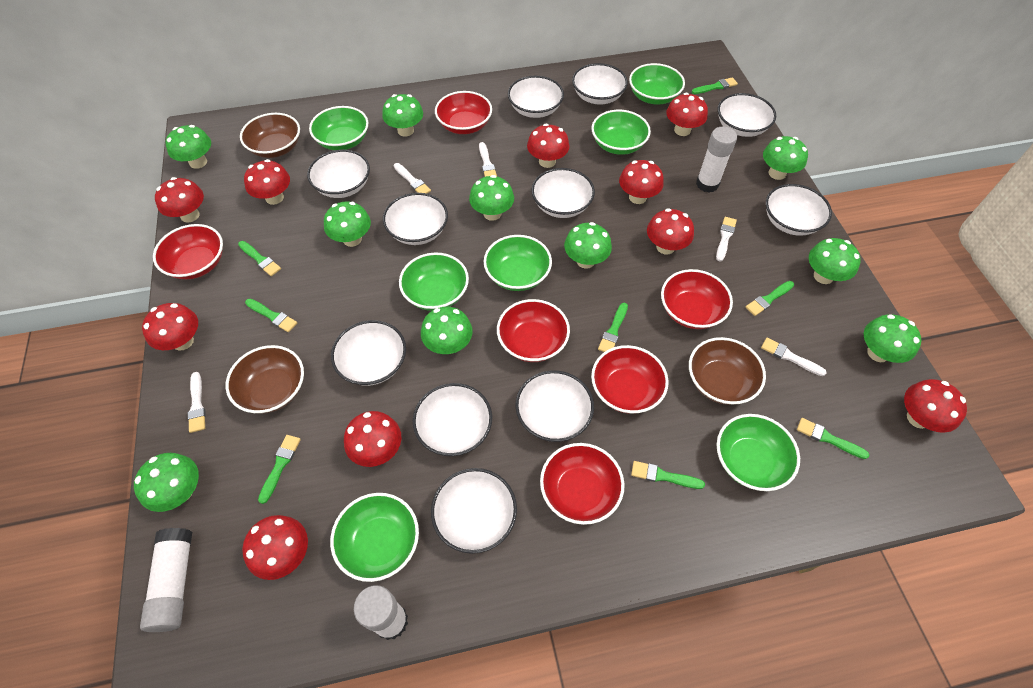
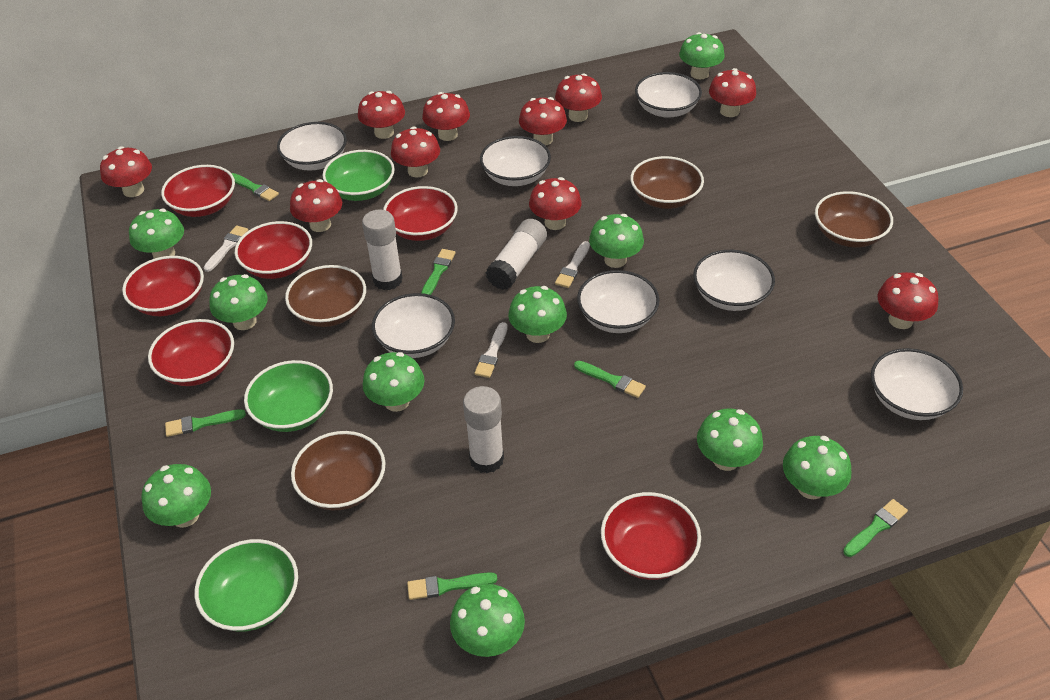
brown bowl: 3 -> 4
green bowl: 7 -> 3
green brush: 8 -> 6
white bowl: 11 -> 7
white brush: 5 -> 3

